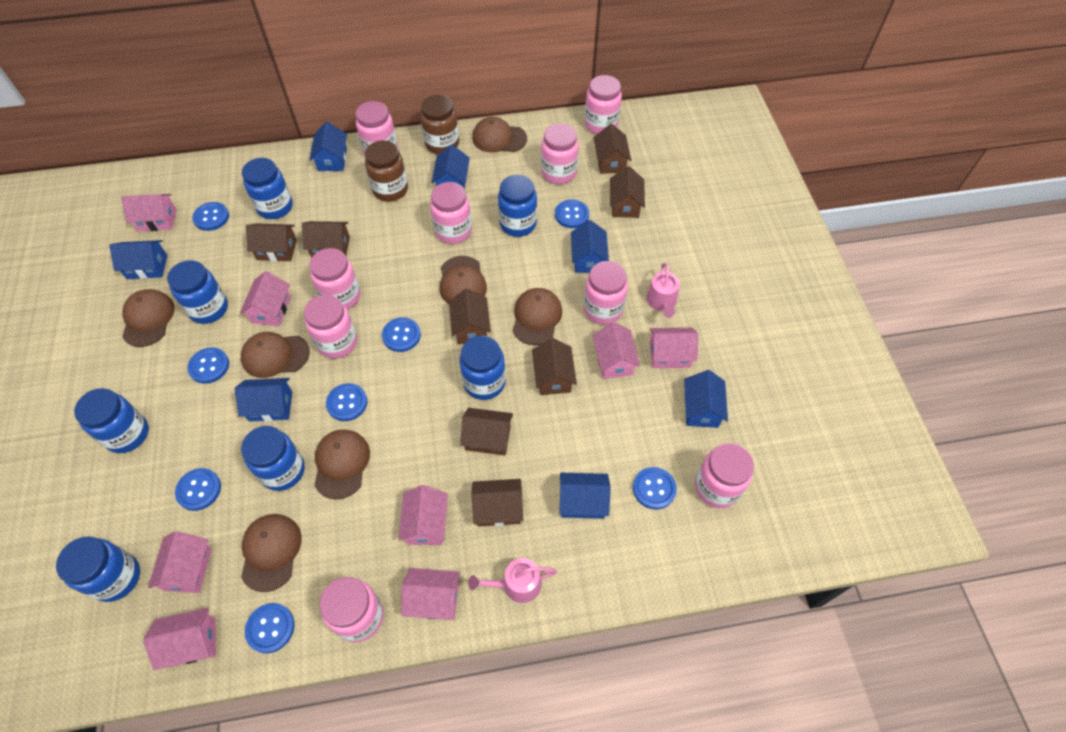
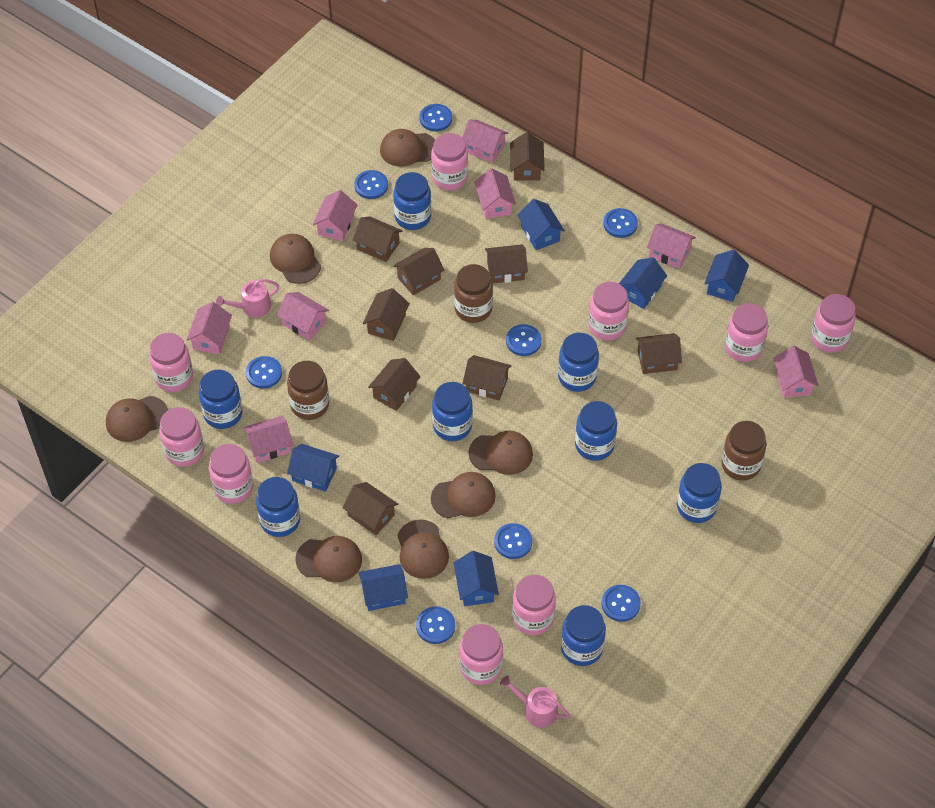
blue house: 7 -> 6
blue jar: 7 -> 8
brown house: 8 -> 9
brown jar: 2 -> 3

